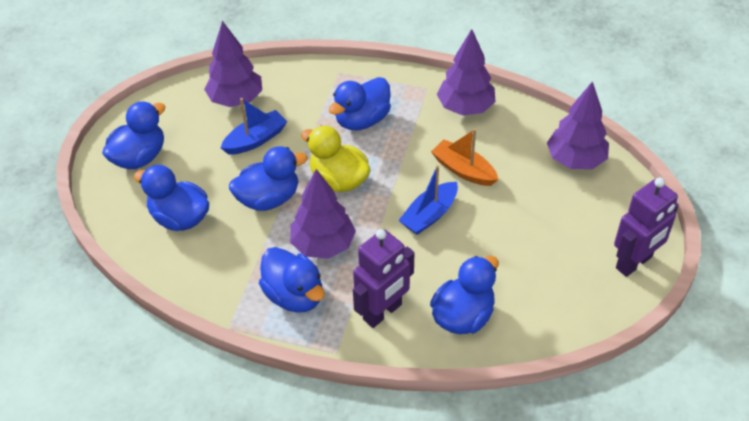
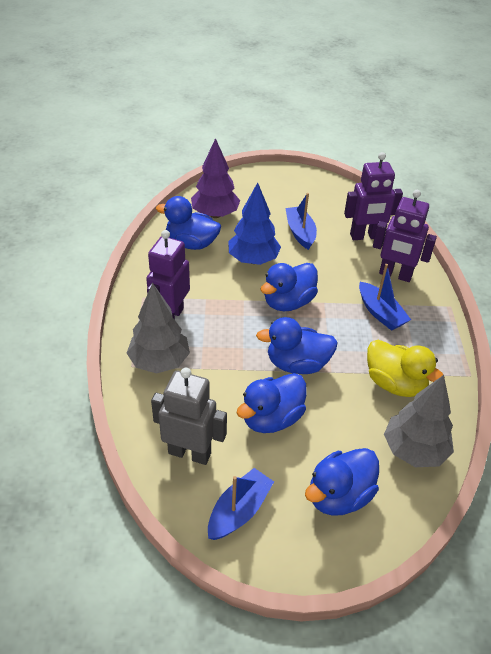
blue boat: 2 -> 3
blue duck: 6 -> 5
blue tree: 0 -> 1
grey robot: 0 -> 1
grey tree: 0 -> 2
orange boat: 1 -> 0
purple robot: 2 -> 3
purple tree: 4 -> 1

